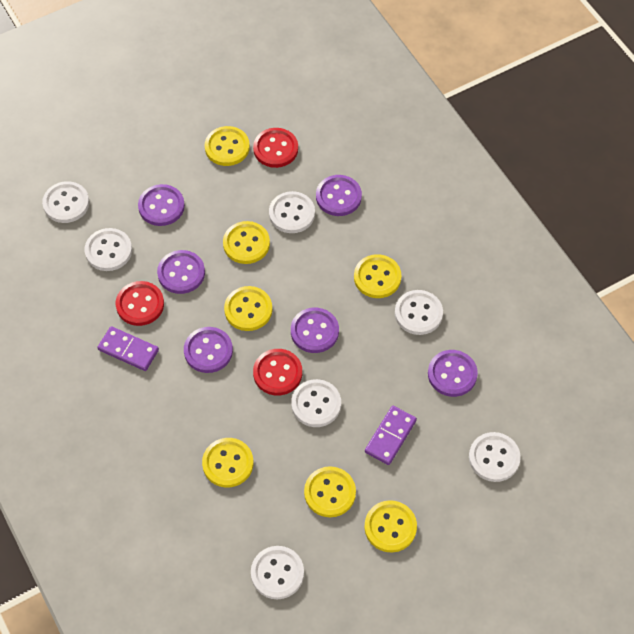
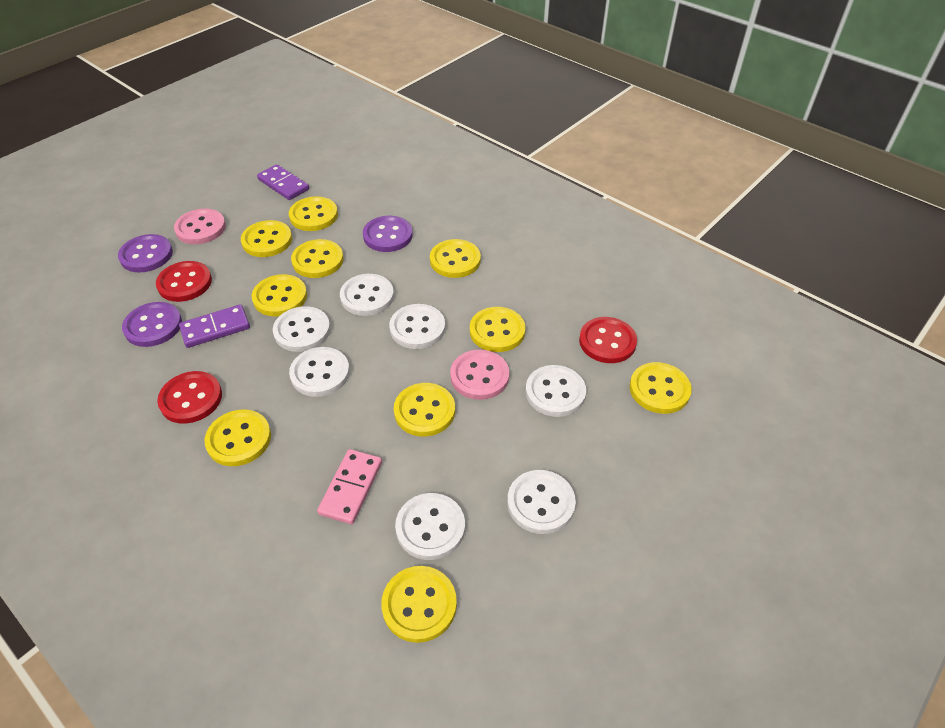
pink button: 0 -> 2
pink domino: 0 -> 1
purple button: 6 -> 3
yellow button: 7 -> 10

